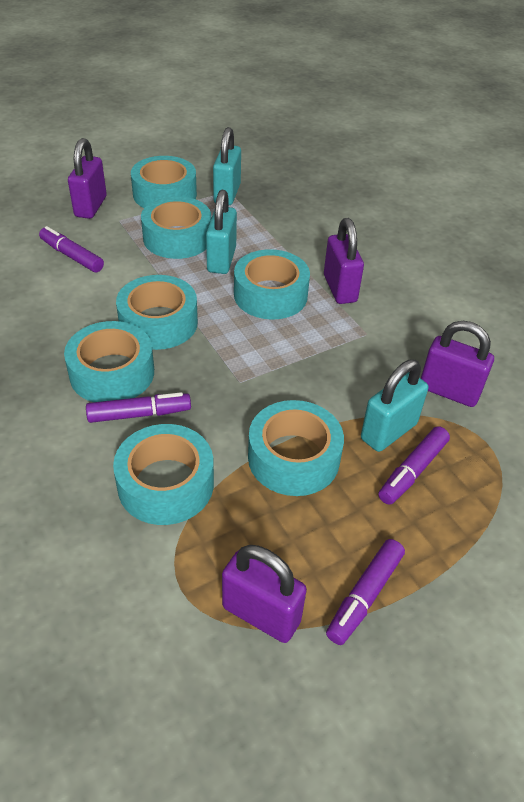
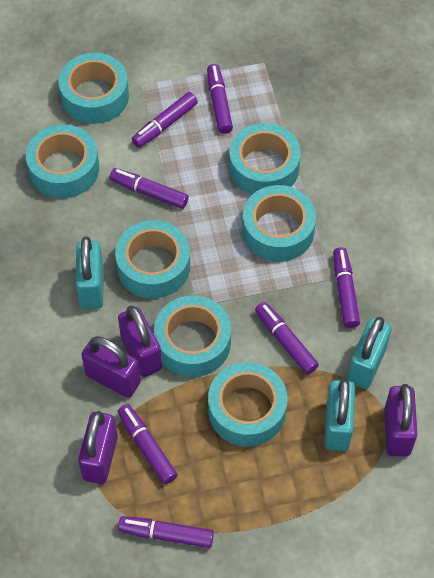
purple marker: 4 -> 7

